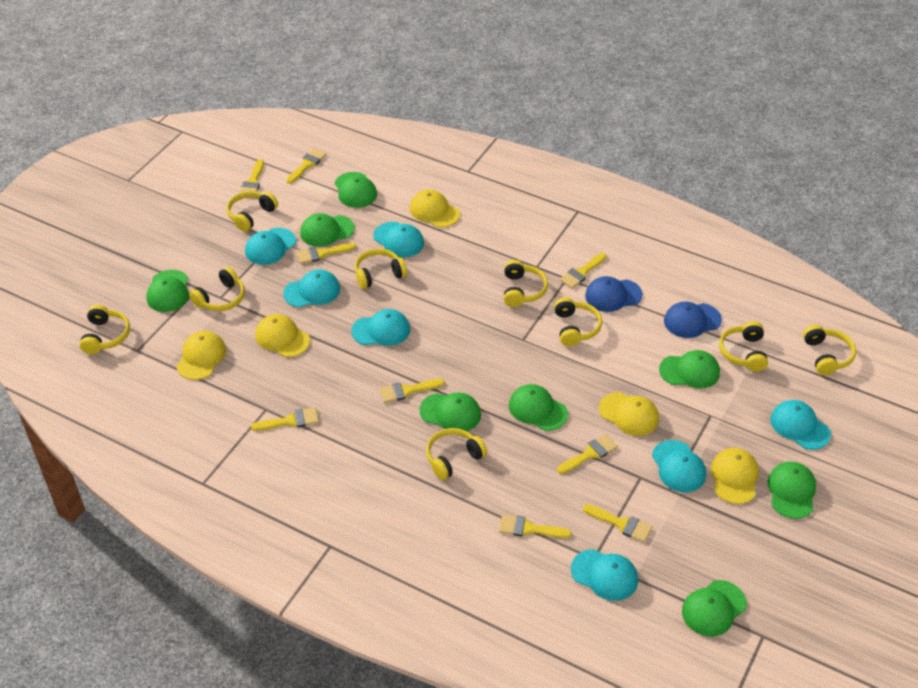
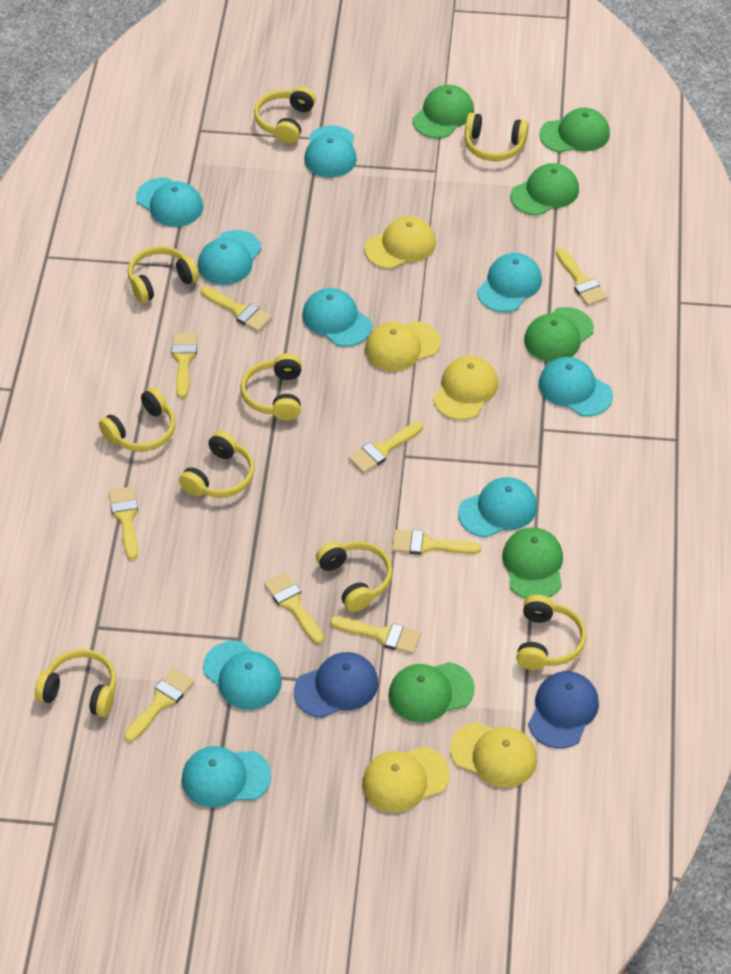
green cap: 8 -> 6
turquoise cap: 7 -> 9

